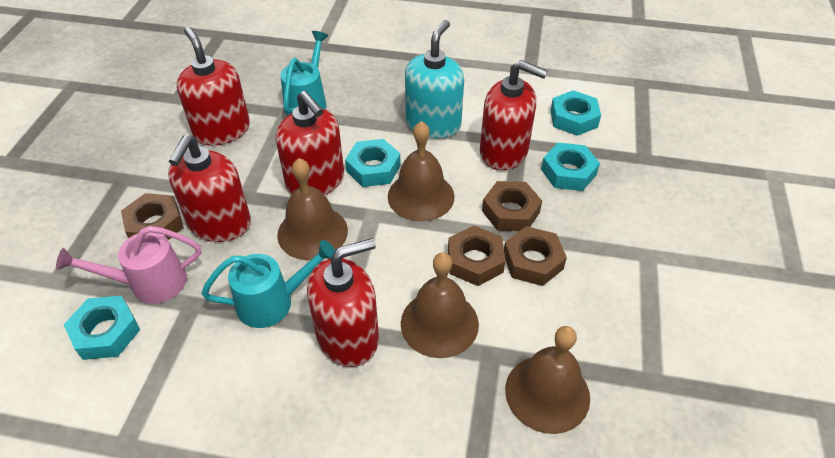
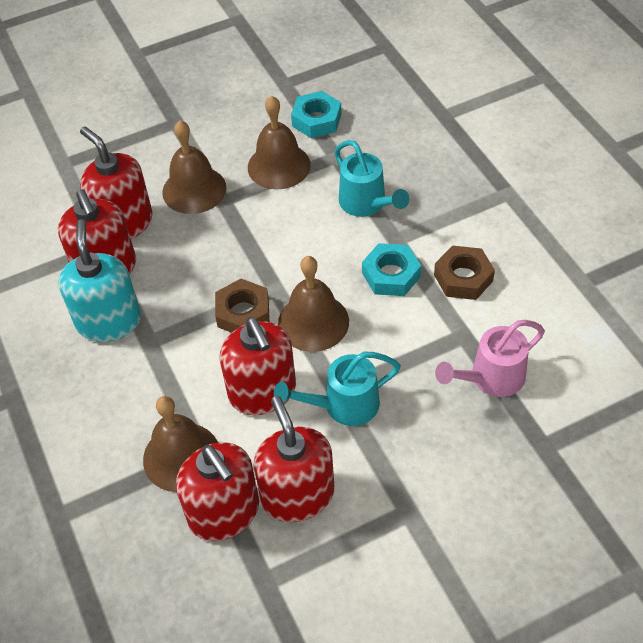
brown nut: 4 -> 2
turquoise nut: 4 -> 2

